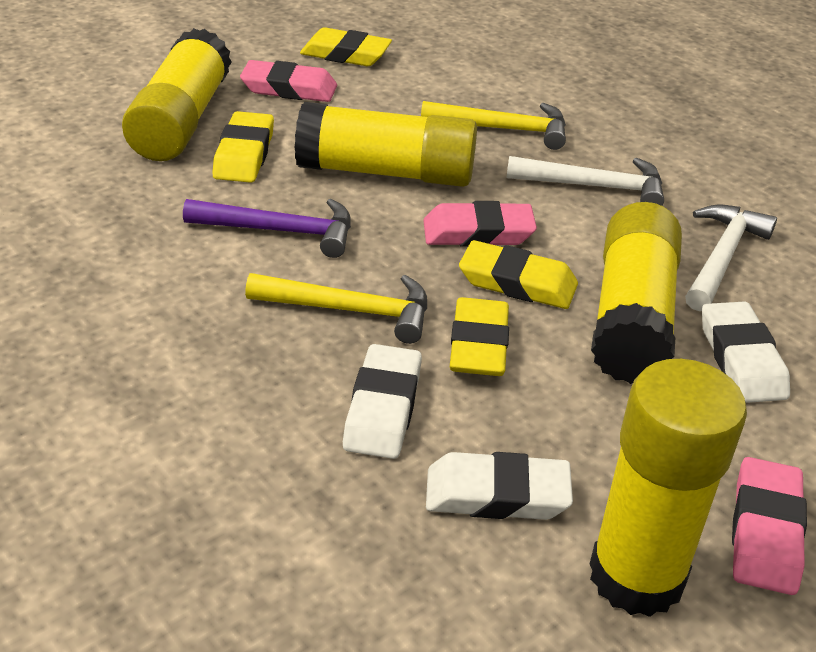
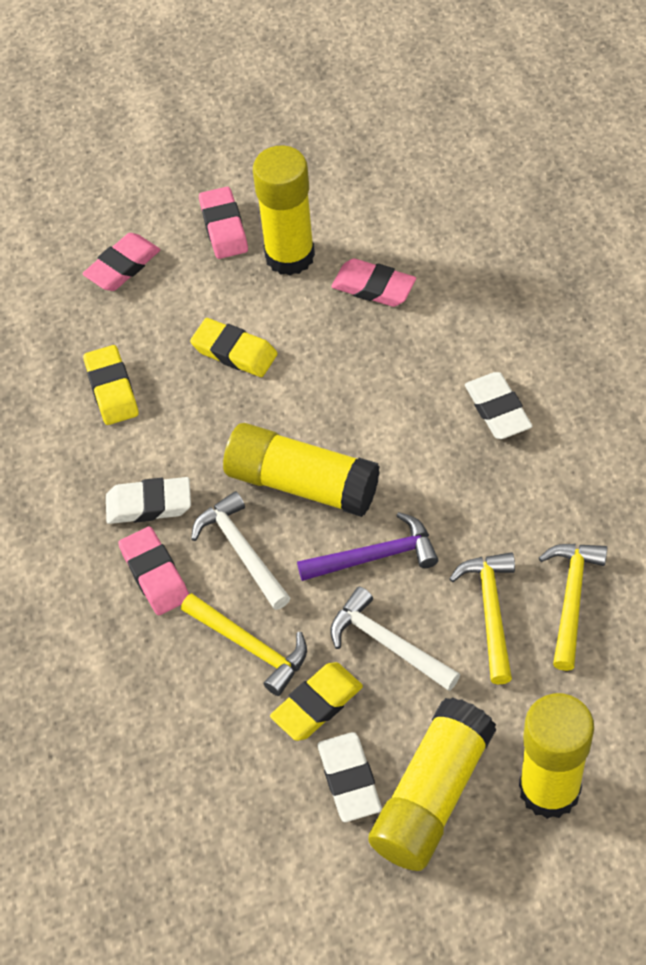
pink eraser: 3 -> 4
yellow eraser: 4 -> 3
yellow hammer: 2 -> 3

